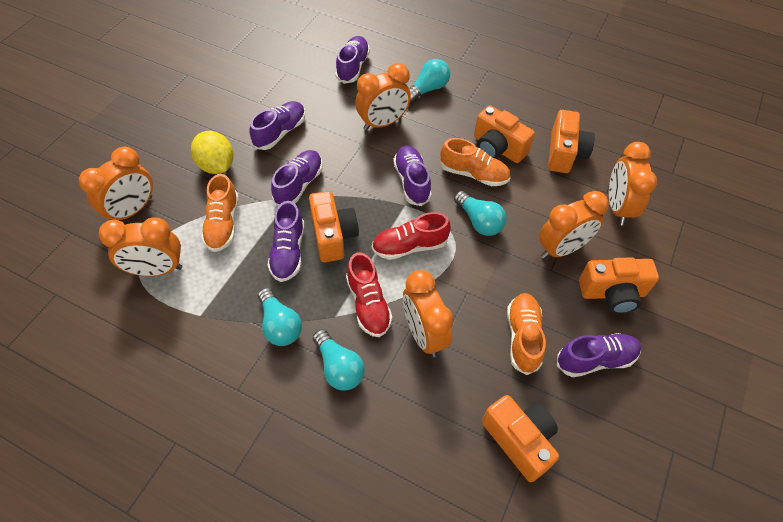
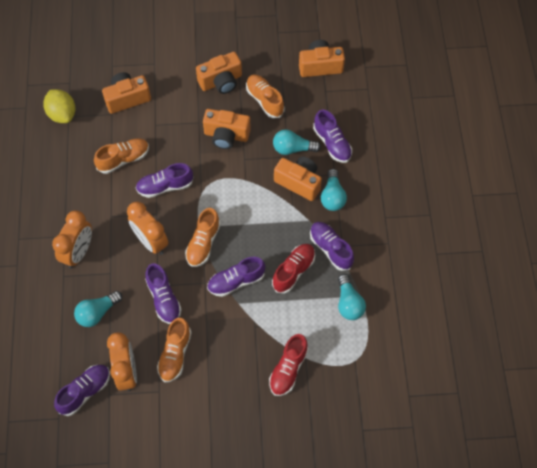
orange clock: 6 -> 3
orange shoe: 3 -> 4

